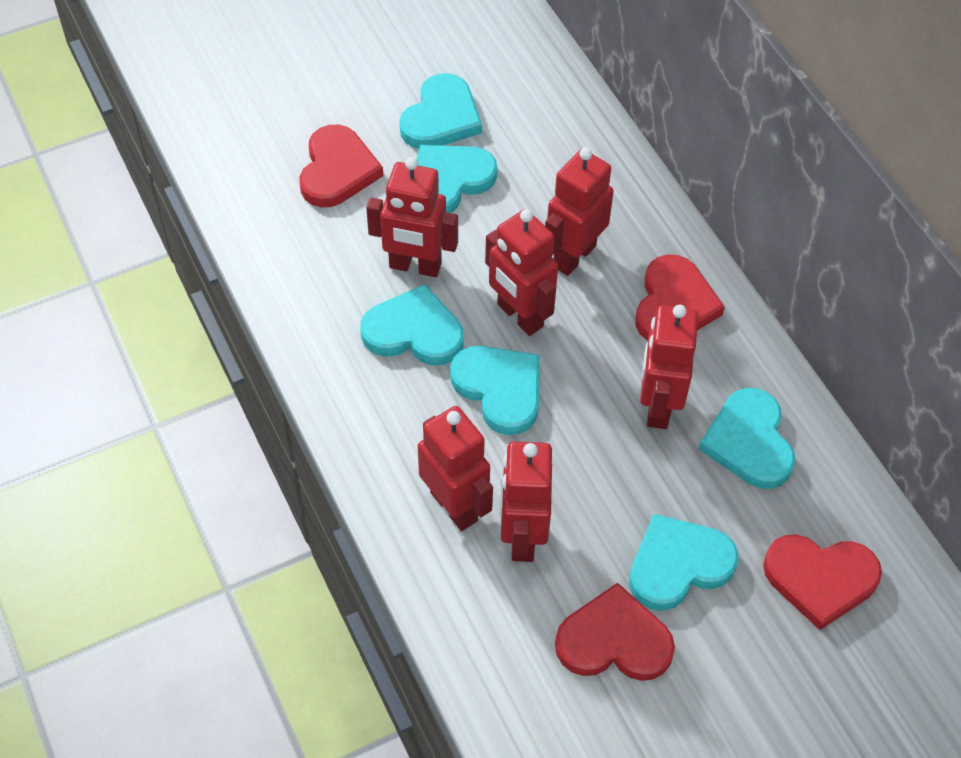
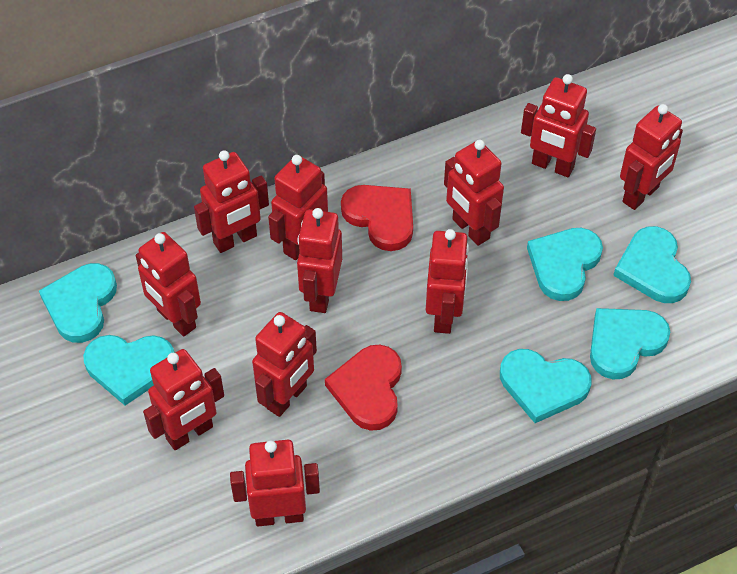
red heart: 4 -> 2
red robot: 6 -> 11

